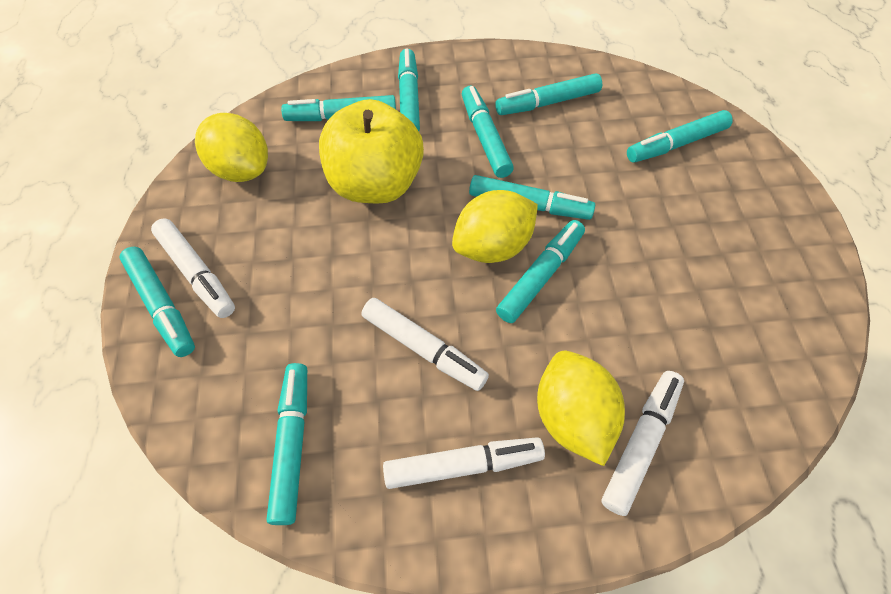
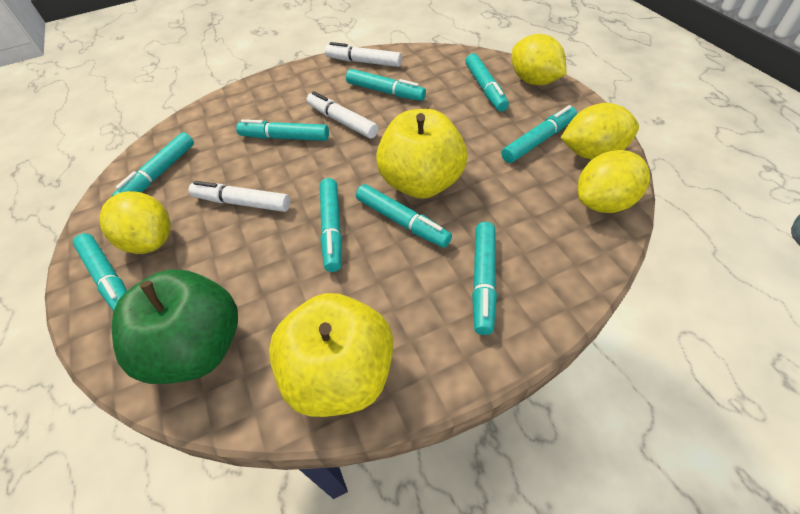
green apple: 0 -> 1
white marker: 4 -> 3
yellow apple: 1 -> 2
yellow lemon: 3 -> 4

